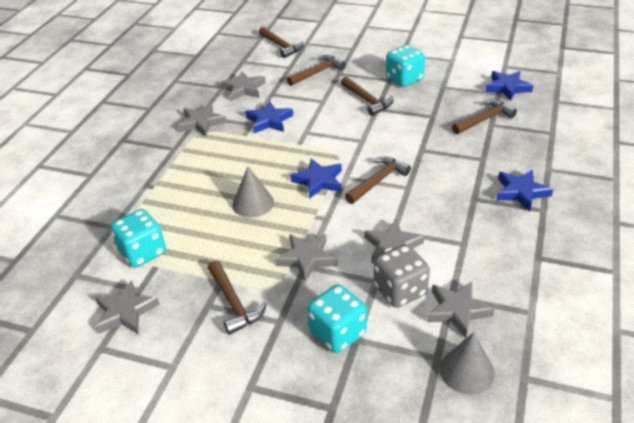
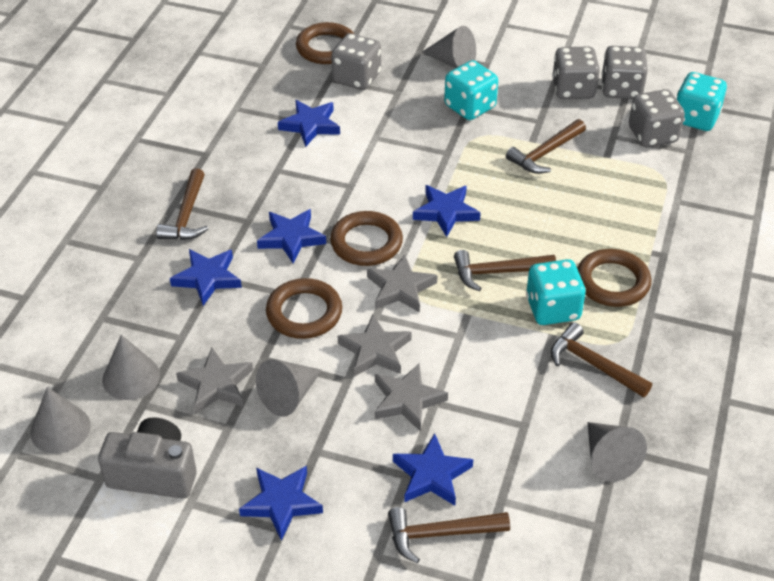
blue star: 4 -> 6
brown hammer: 6 -> 5
brown ring: 0 -> 4
grey camera: 0 -> 1
grey cone: 2 -> 5
grey dice: 1 -> 4
grey star: 6 -> 4

